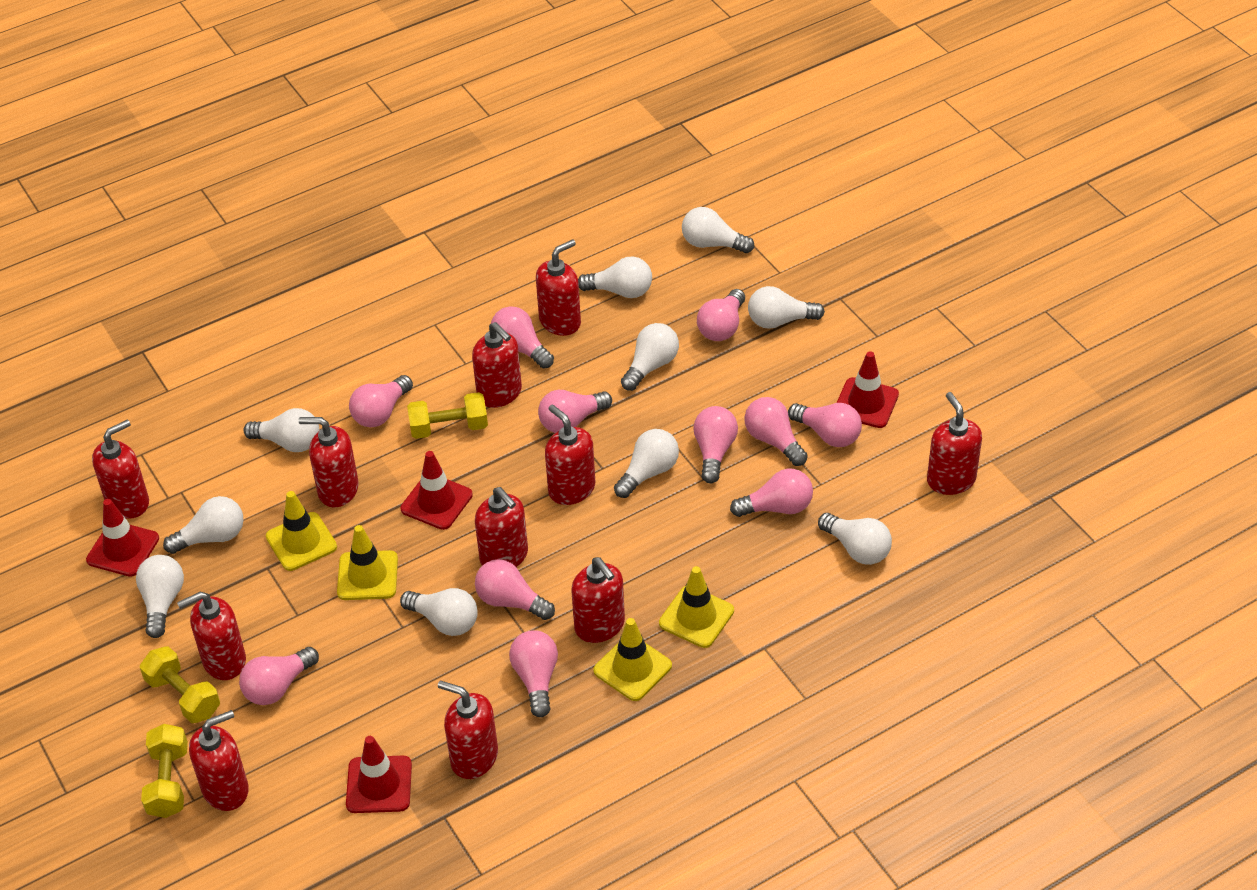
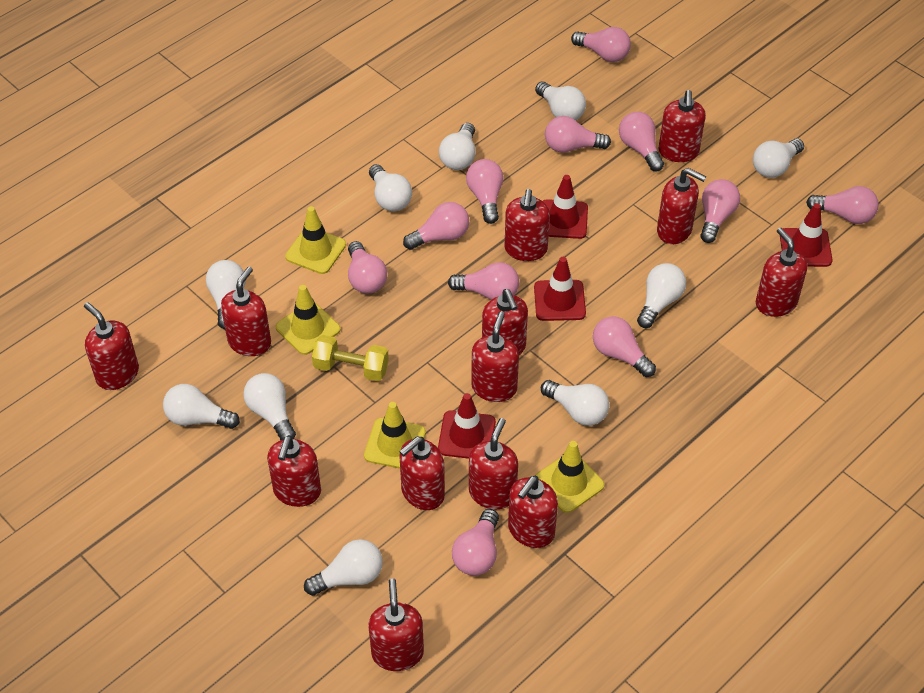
red soap dispenser: 11 -> 13
yellow dumbbell: 3 -> 1

